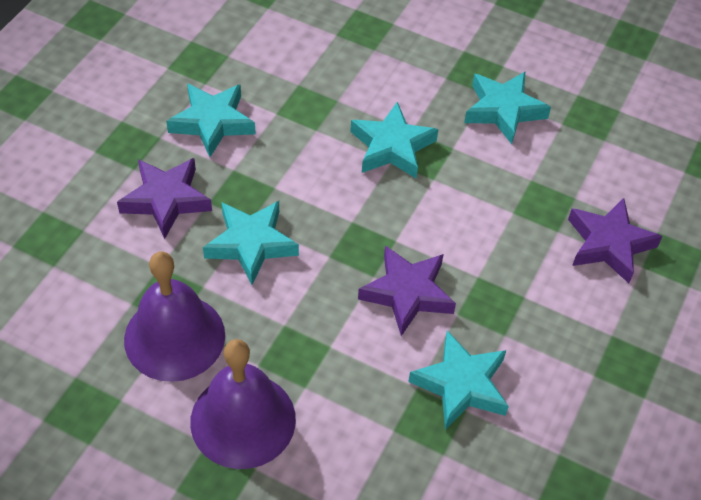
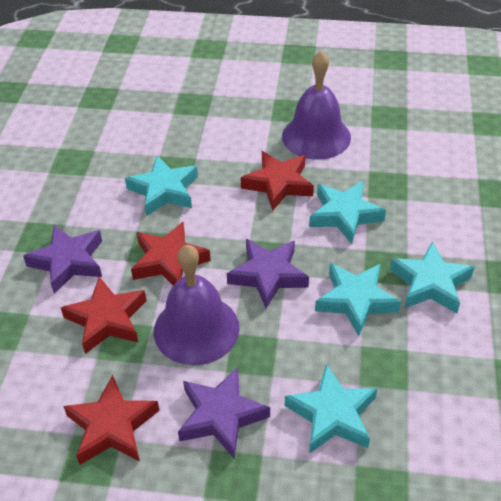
red star: 0 -> 4

